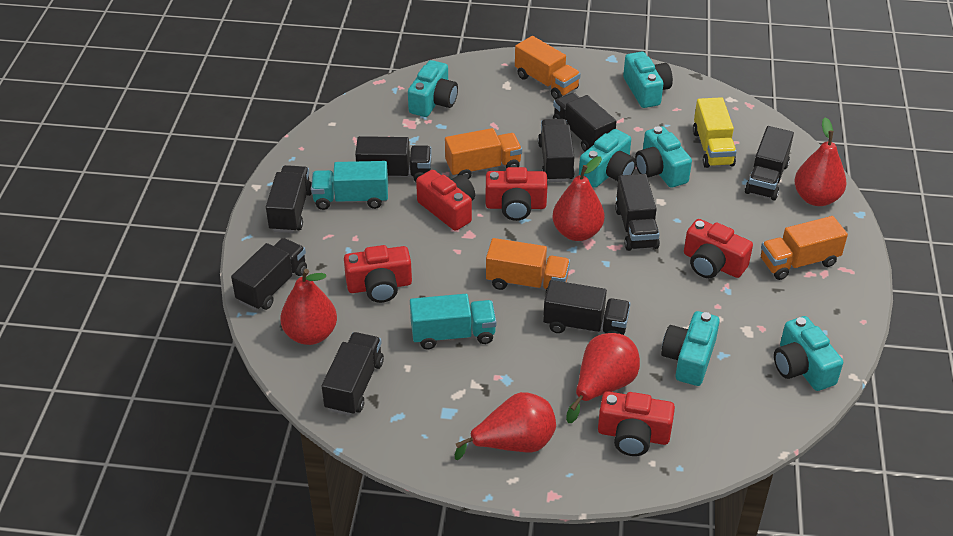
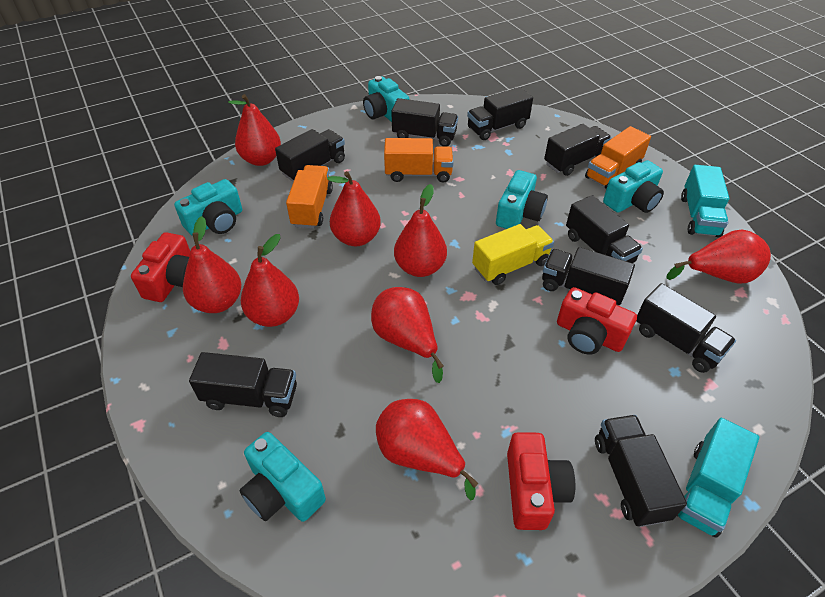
orange truck: 4 -> 3
red camera: 5 -> 3
red pear: 5 -> 8
turquoise camera: 6 -> 5

